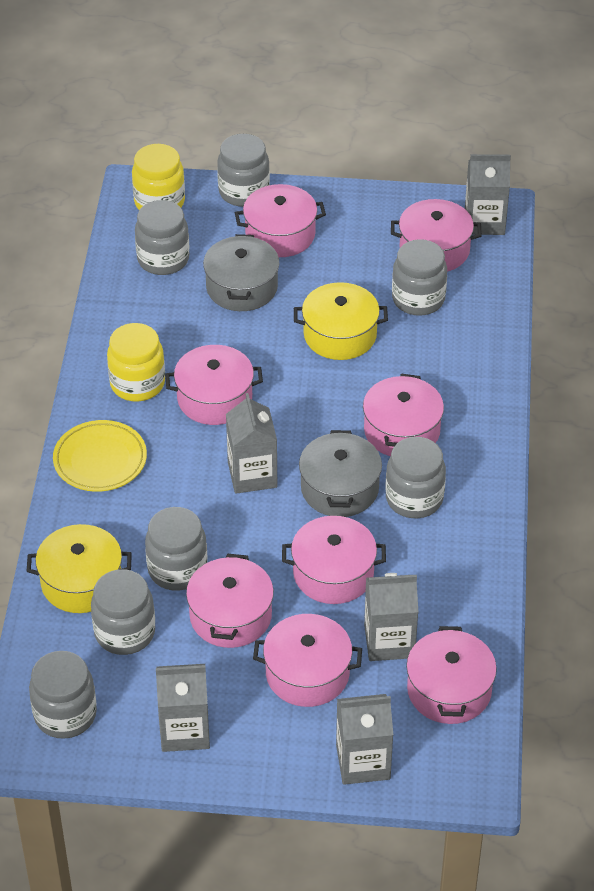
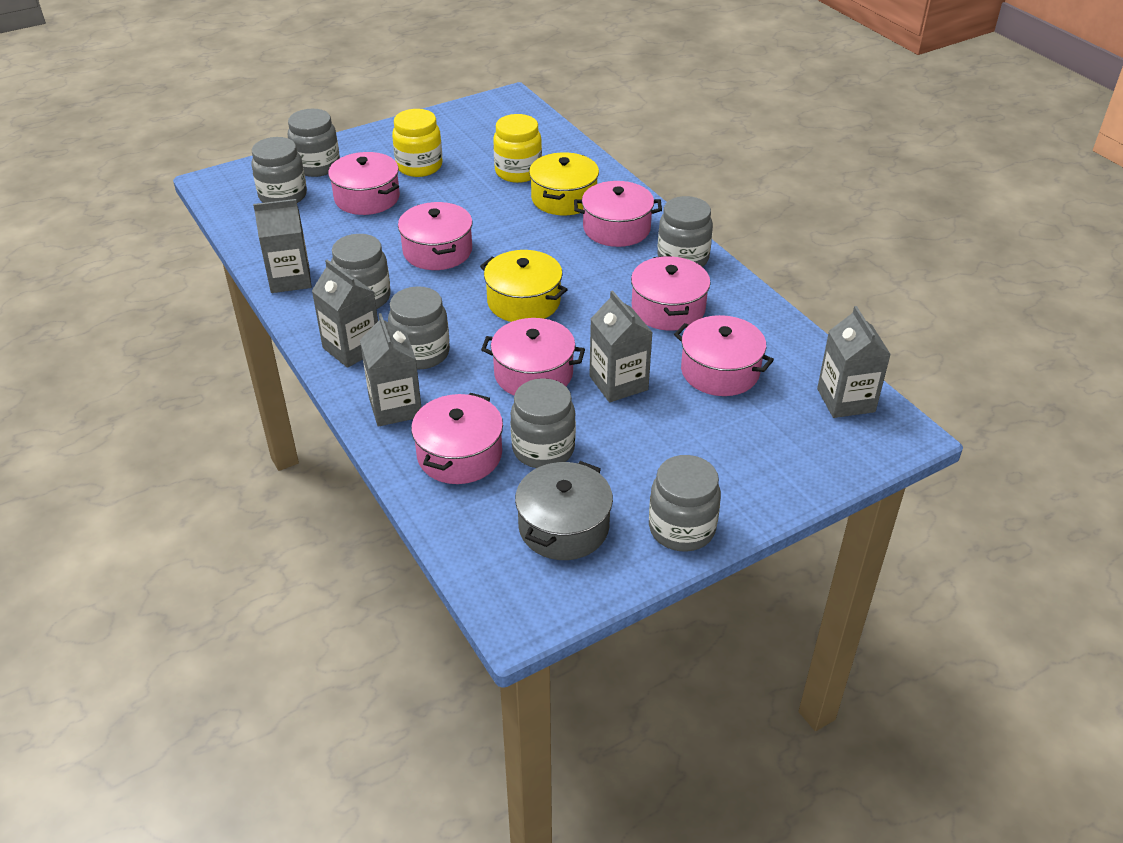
grey pot: 2 -> 1
pink pot: 8 -> 7
yellow plate: 1 -> 0

